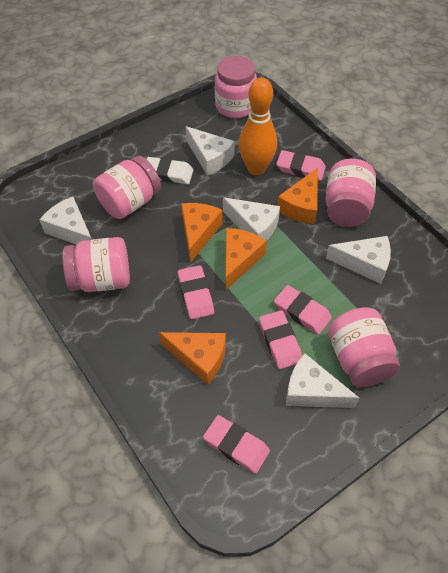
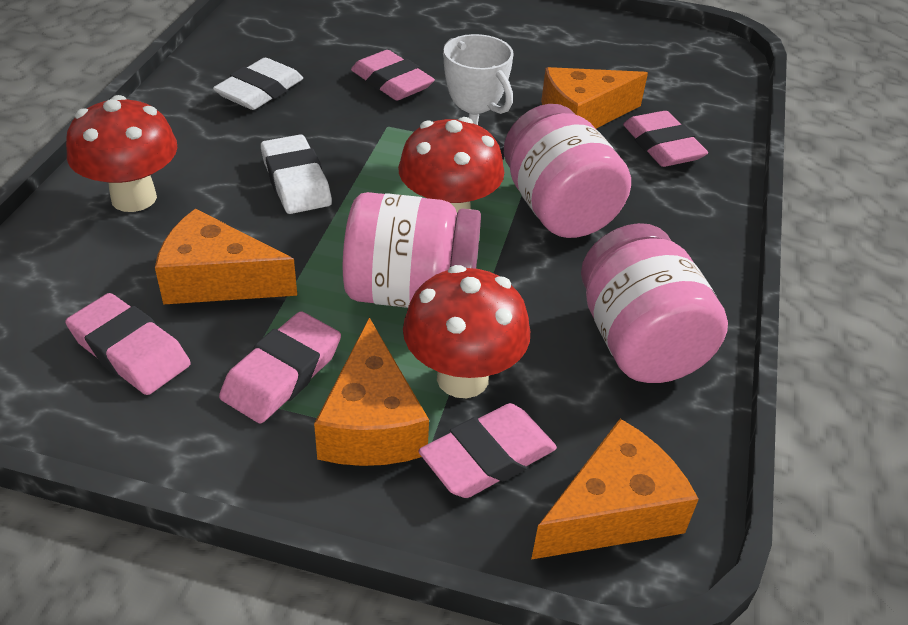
orange bowling pin: 1 -> 0
pink jar: 5 -> 3
red mushroom: 0 -> 3
white cheese: 5 -> 0
white eraser: 1 -> 2
white trophy: 0 -> 1

